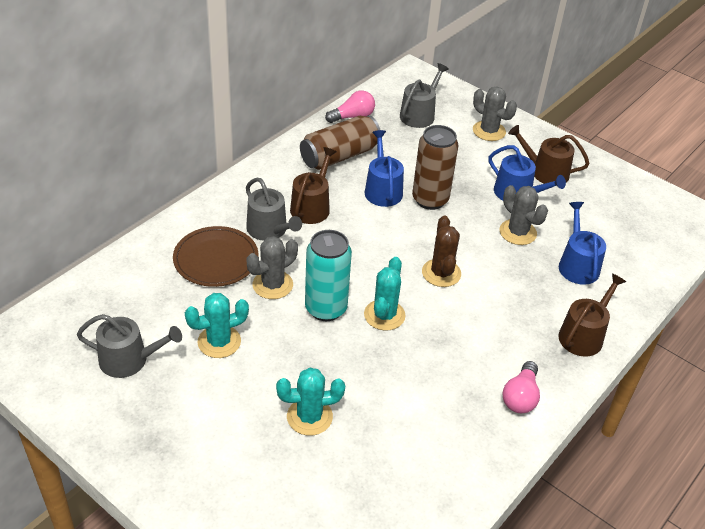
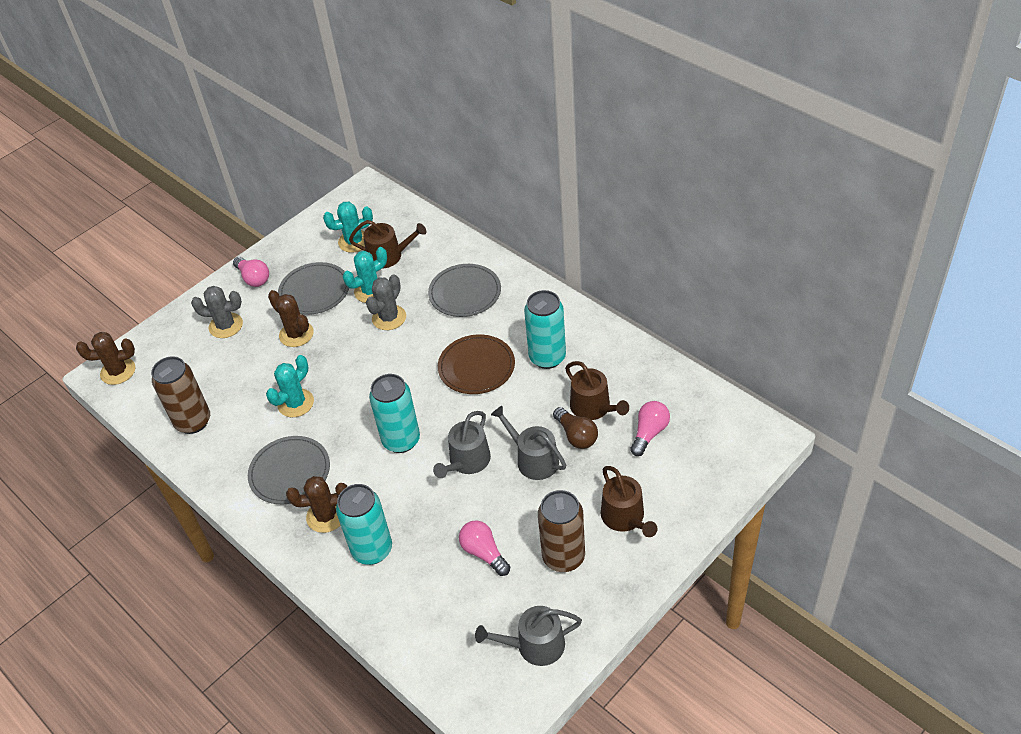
blue watering can: 3 -> 0
brown cactus: 1 -> 3
brown light bulb: 0 -> 1
grey cactus: 3 -> 2
grey plate: 0 -> 3
pink light bulb: 2 -> 3
turquoise can: 1 -> 3

